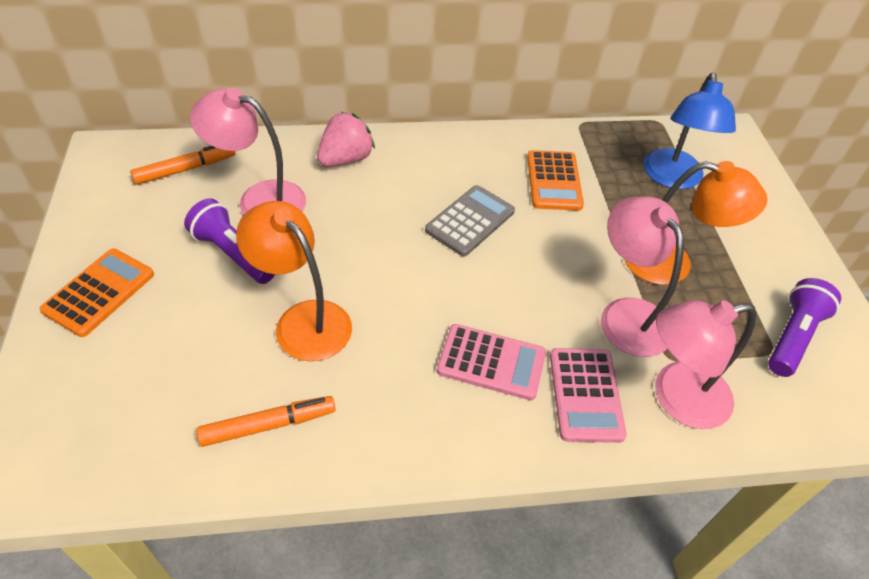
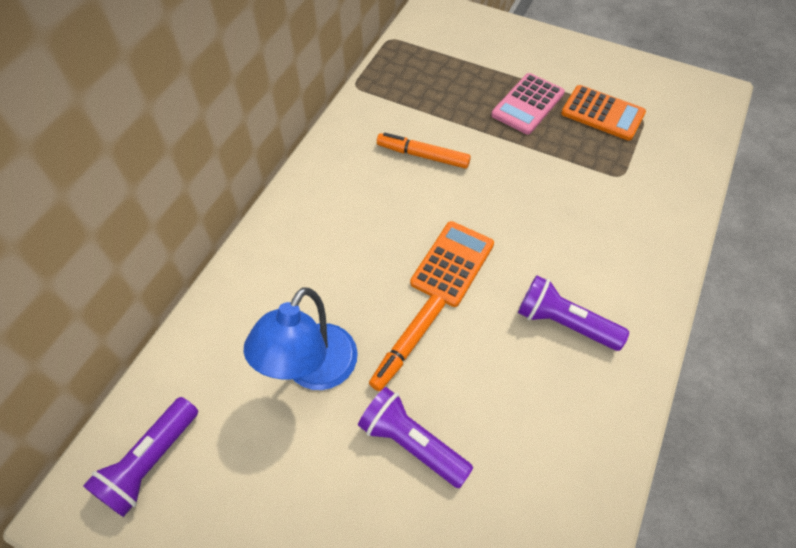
grey calculator: 1 -> 0
orange lamp: 2 -> 0
pink calculator: 2 -> 1
pink lamp: 3 -> 0
pink strawberry: 1 -> 0
purple flashlight: 2 -> 3

